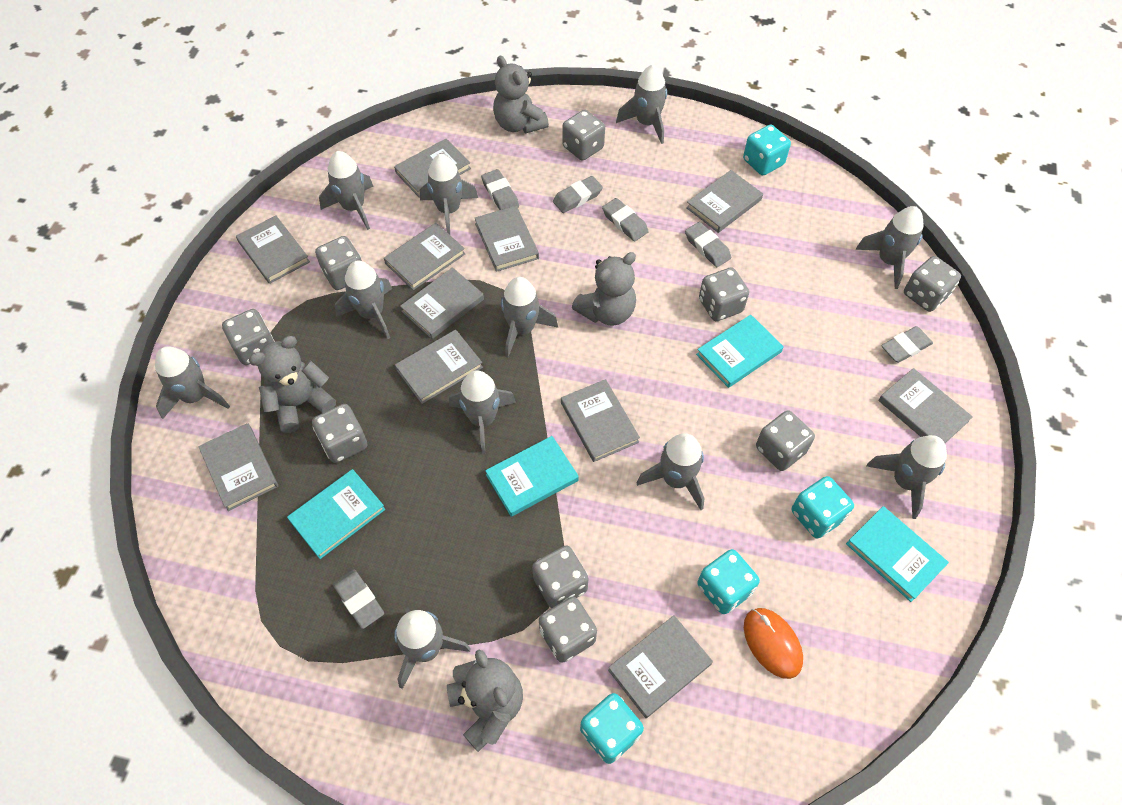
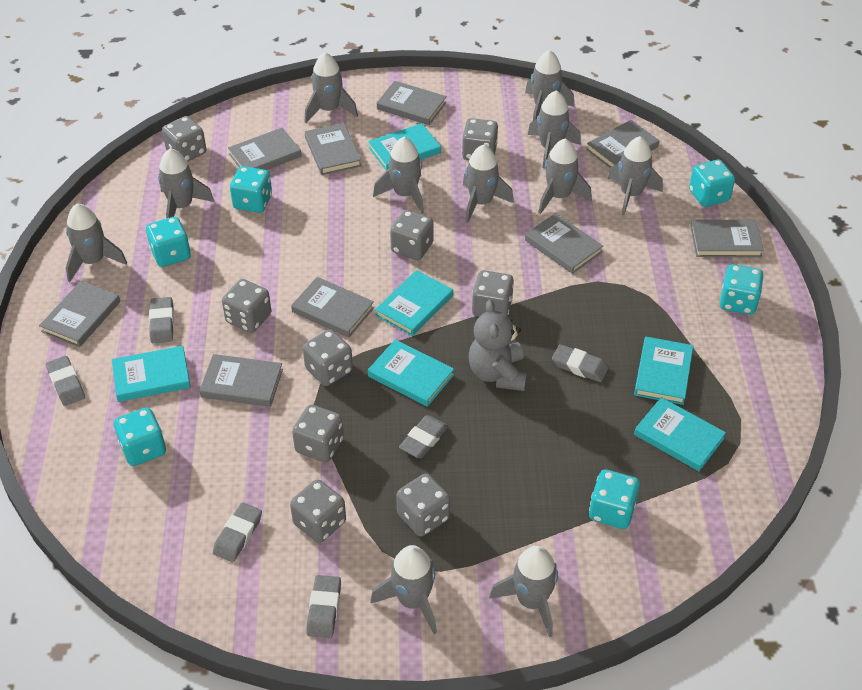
grey book: 11 -> 9
grey teddy bear: 4 -> 1
orange mouse: 1 -> 0
turquoise book: 4 -> 6
turquoise dice: 4 -> 6

